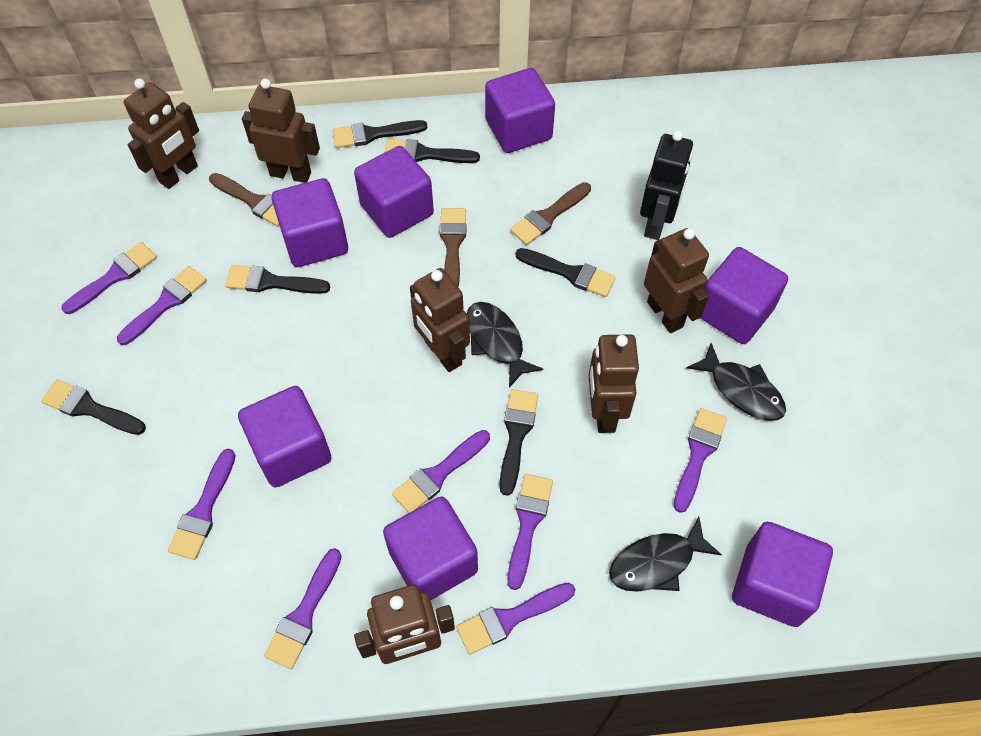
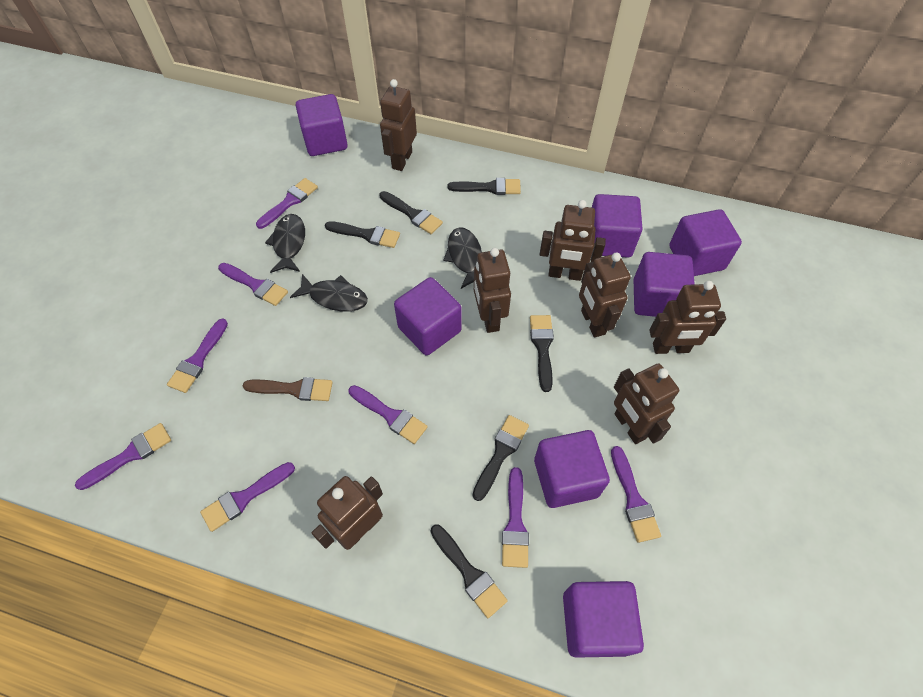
black robot: 1 -> 0
brown brush: 3 -> 1
brown robot: 6 -> 7

